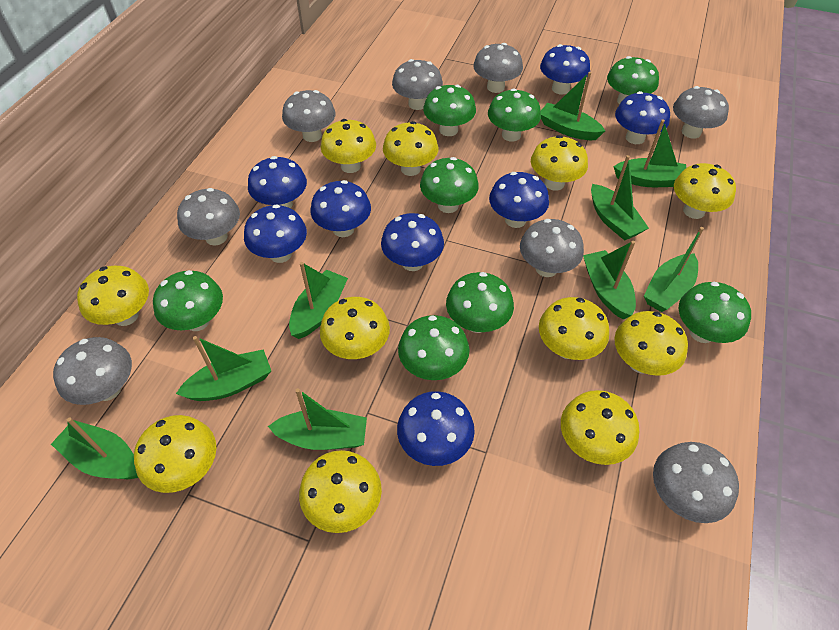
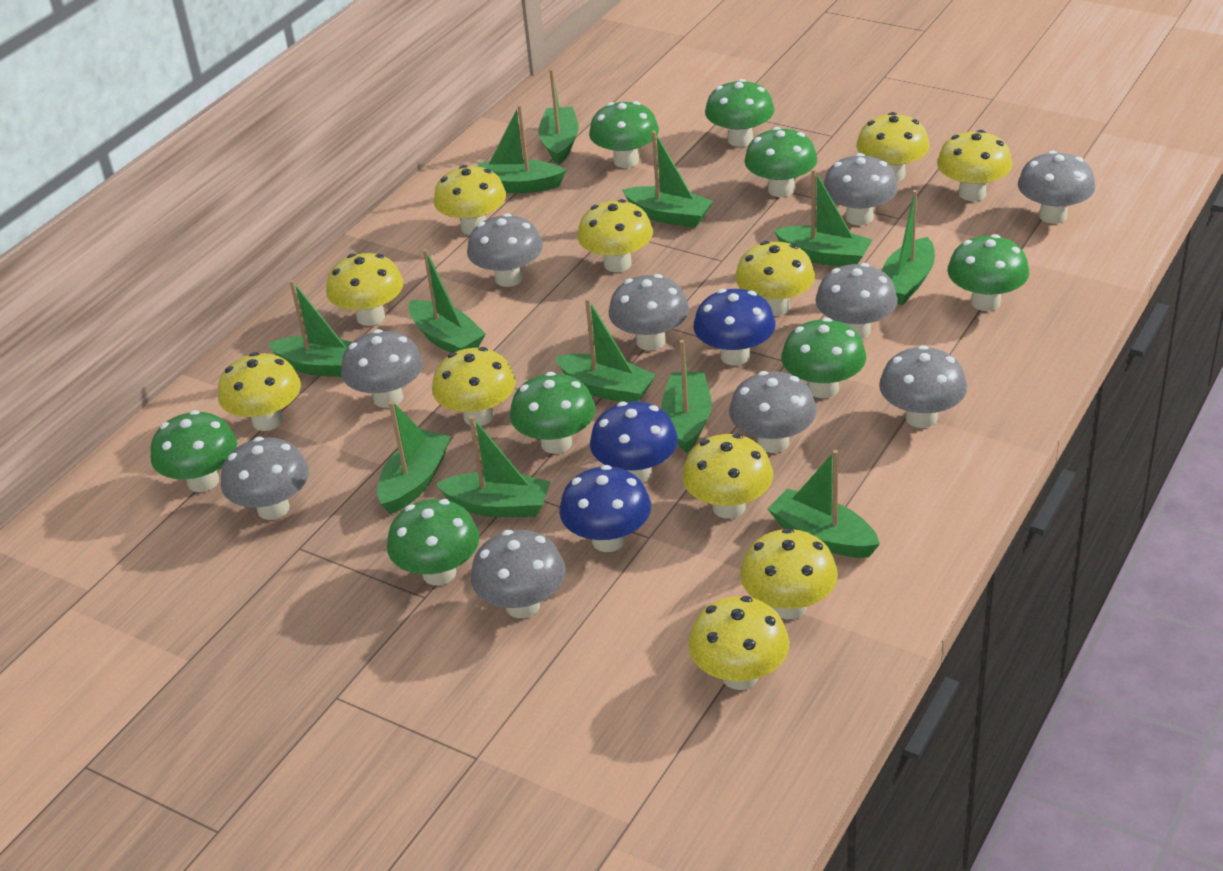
blue mushroom: 8 -> 3
green boat: 9 -> 12
grey mushroom: 8 -> 10

